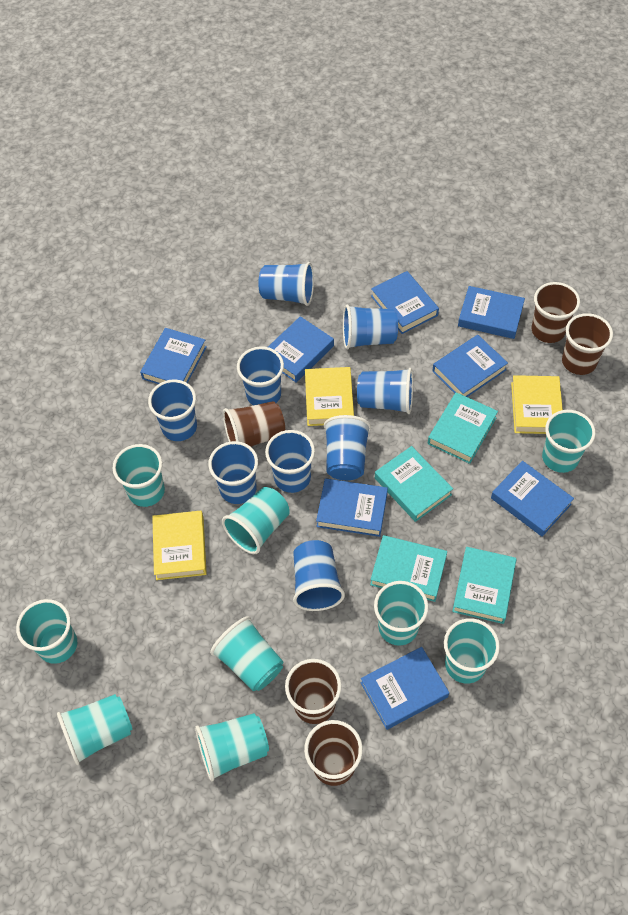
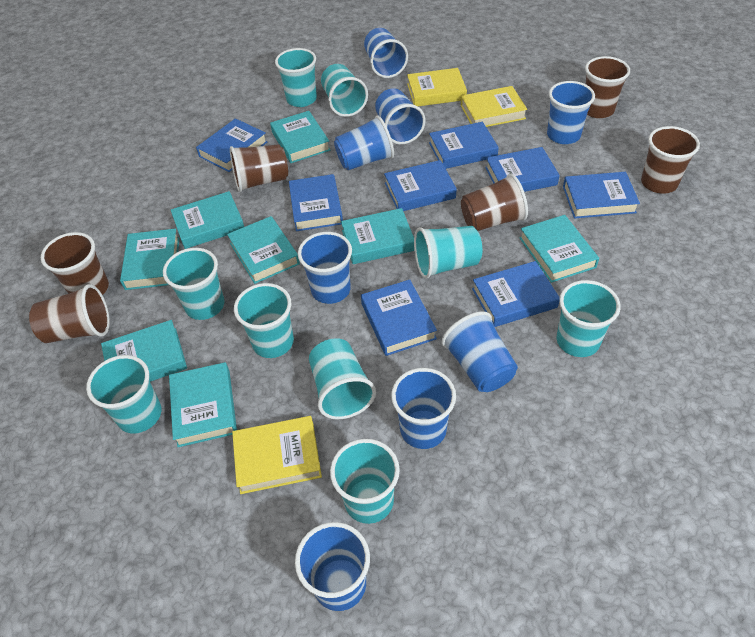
blue cup: 9 -> 8
brown cup: 5 -> 6
turquoise book: 4 -> 8

